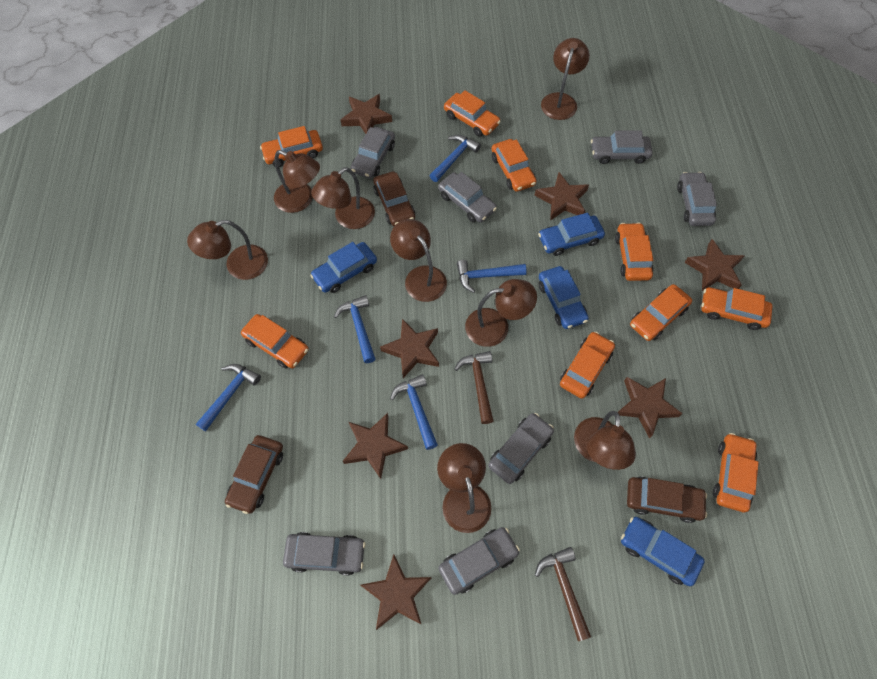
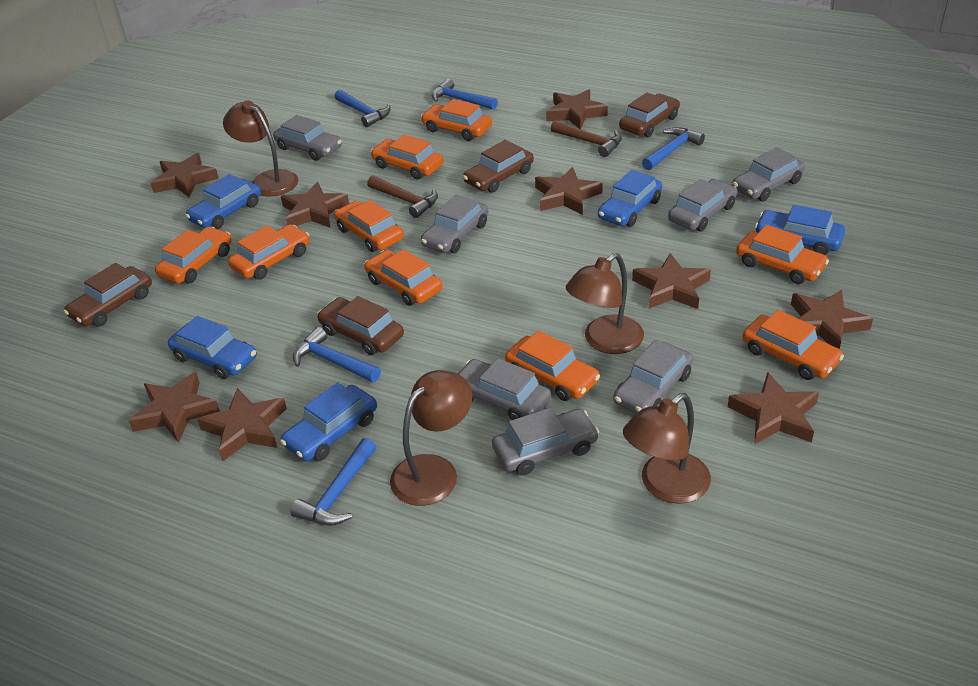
blue car: 4 -> 5
brown car: 3 -> 4
brown lamp: 8 -> 4
brown star: 7 -> 9

